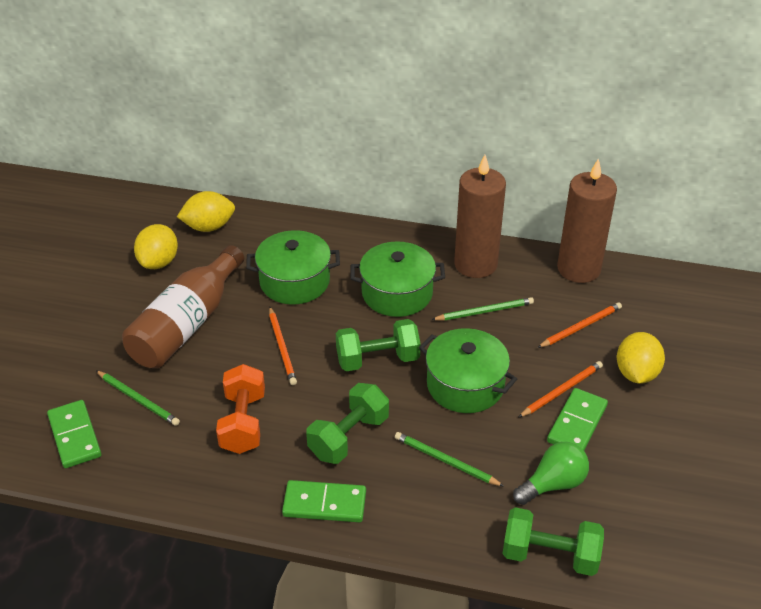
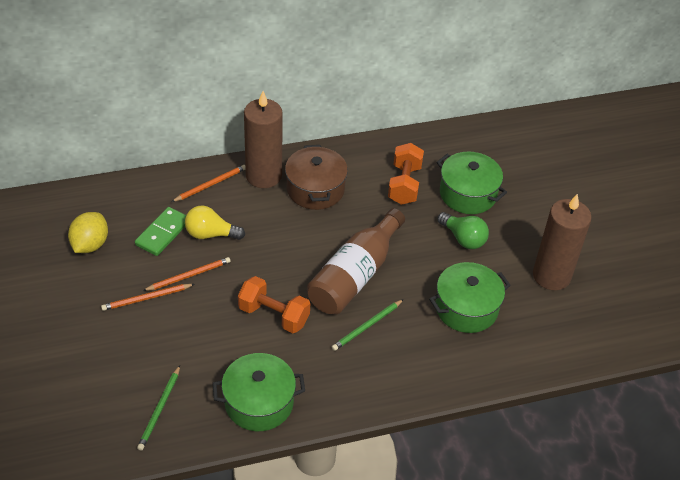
brown pot: 0 -> 1
green domino: 3 -> 1
green dumbbell: 3 -> 0
green pencil: 3 -> 2
orange dumbbell: 1 -> 2
yellow lemon: 3 -> 1
yellow light bulb: 0 -> 1

